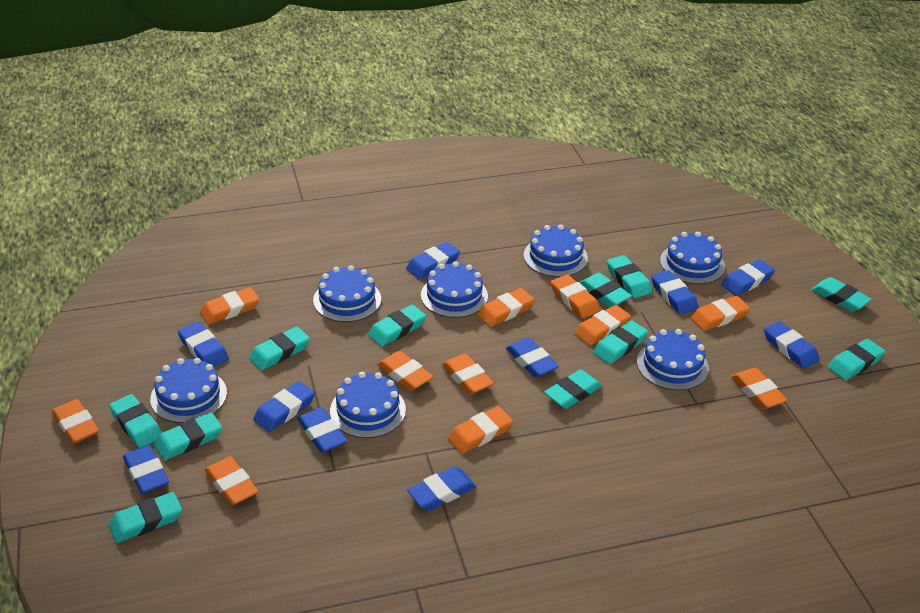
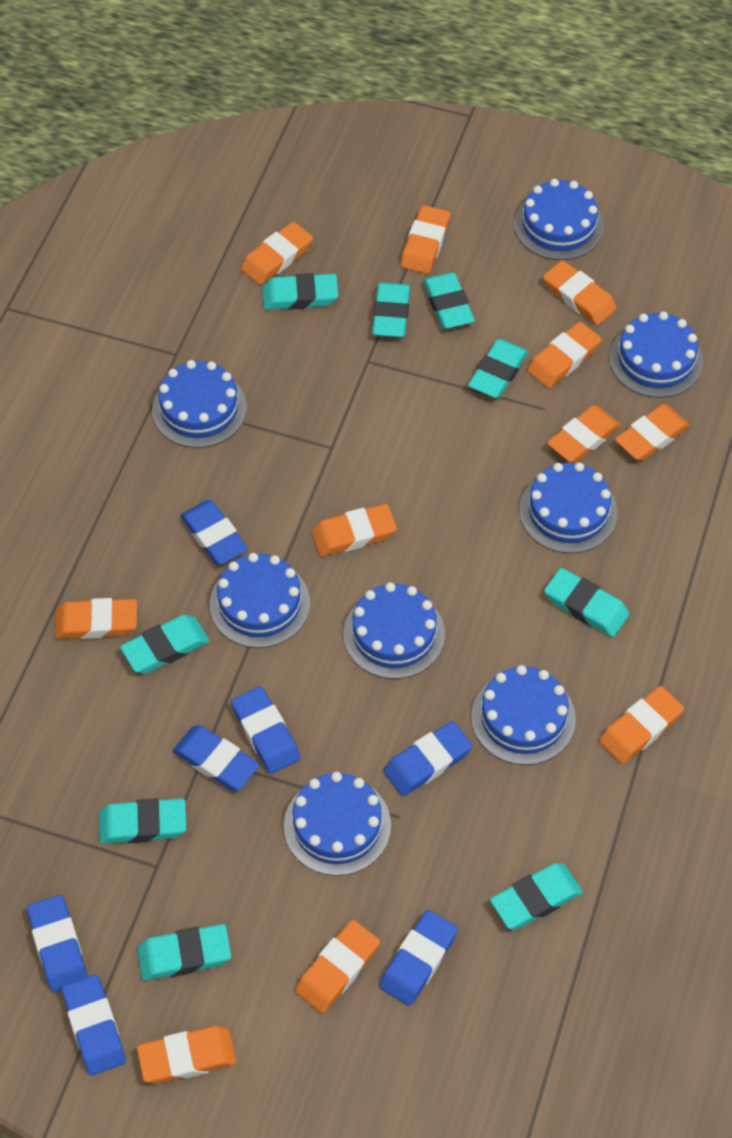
blue cake: 7 -> 8
blue eraser: 10 -> 7
turquoise eraser: 11 -> 9

